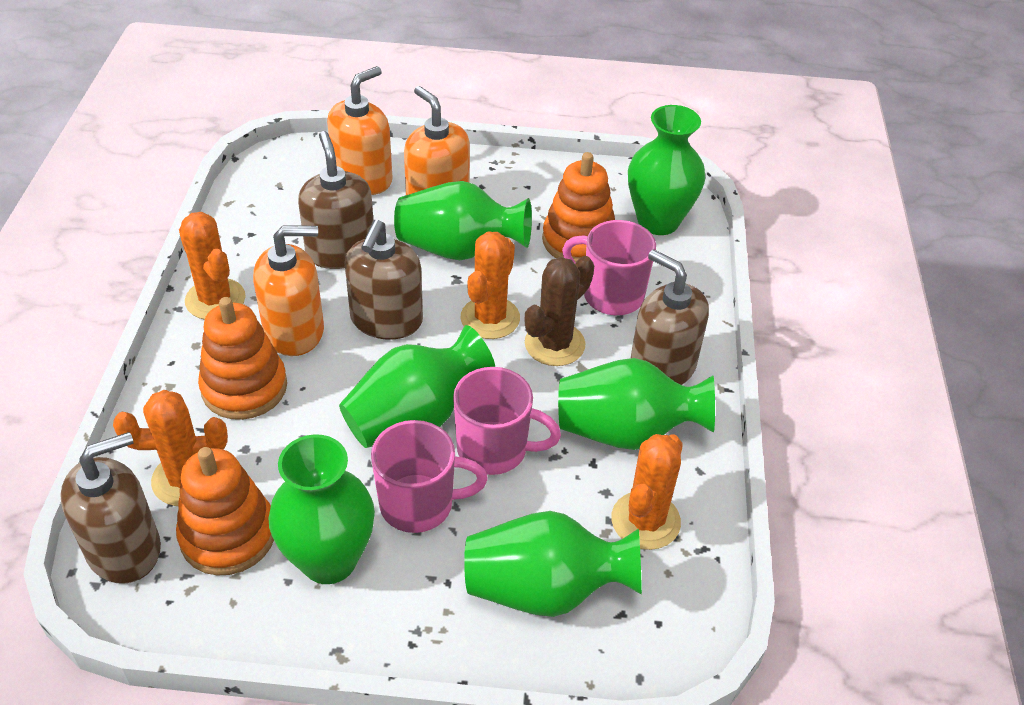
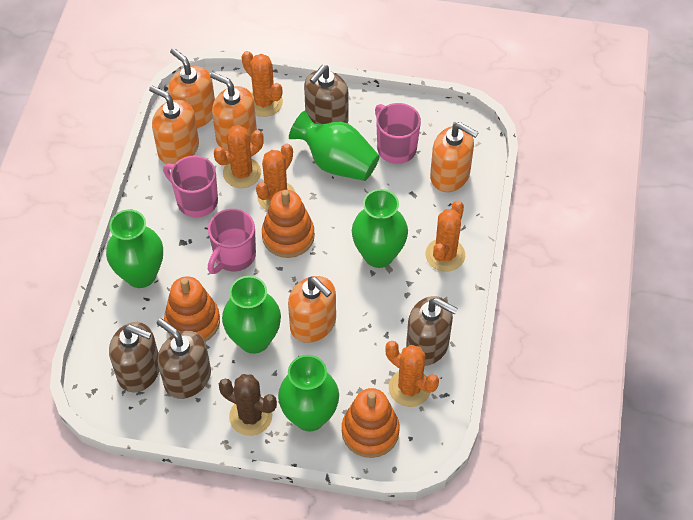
green vase: 6 -> 5
orange cactus: 4 -> 5
orange soap dispenser: 3 -> 5

